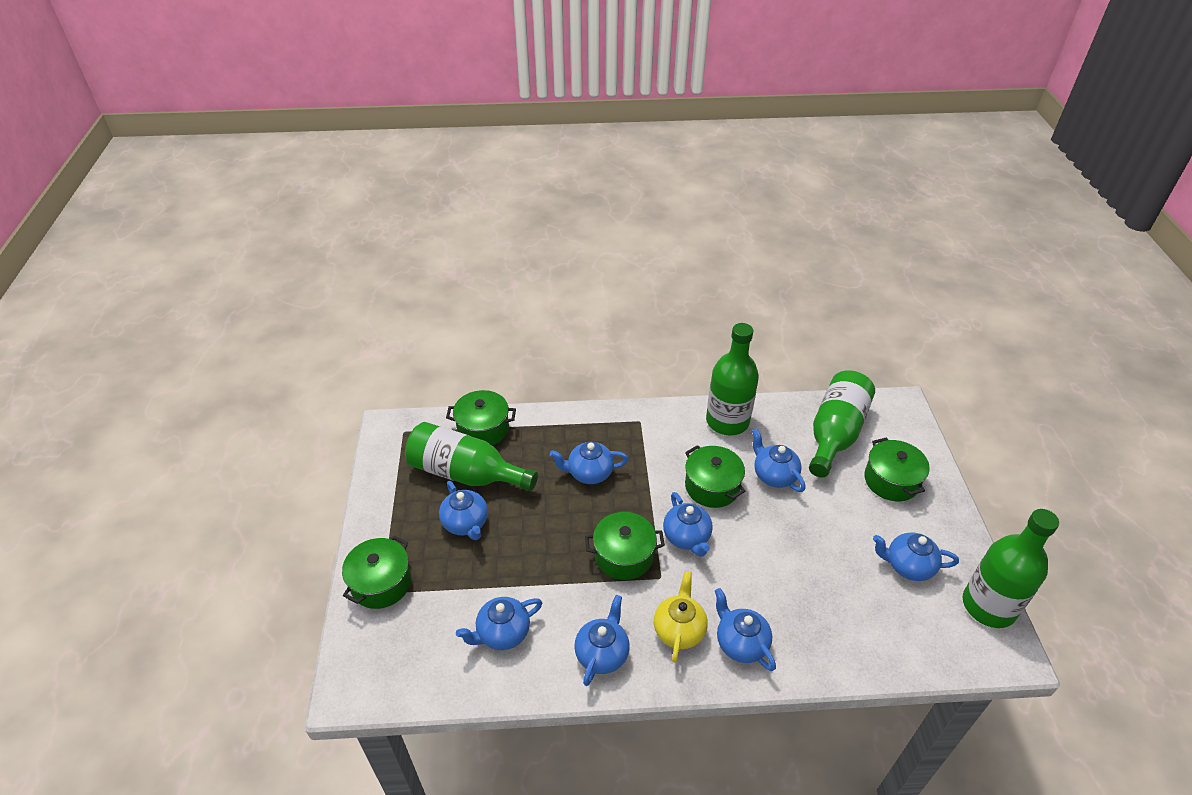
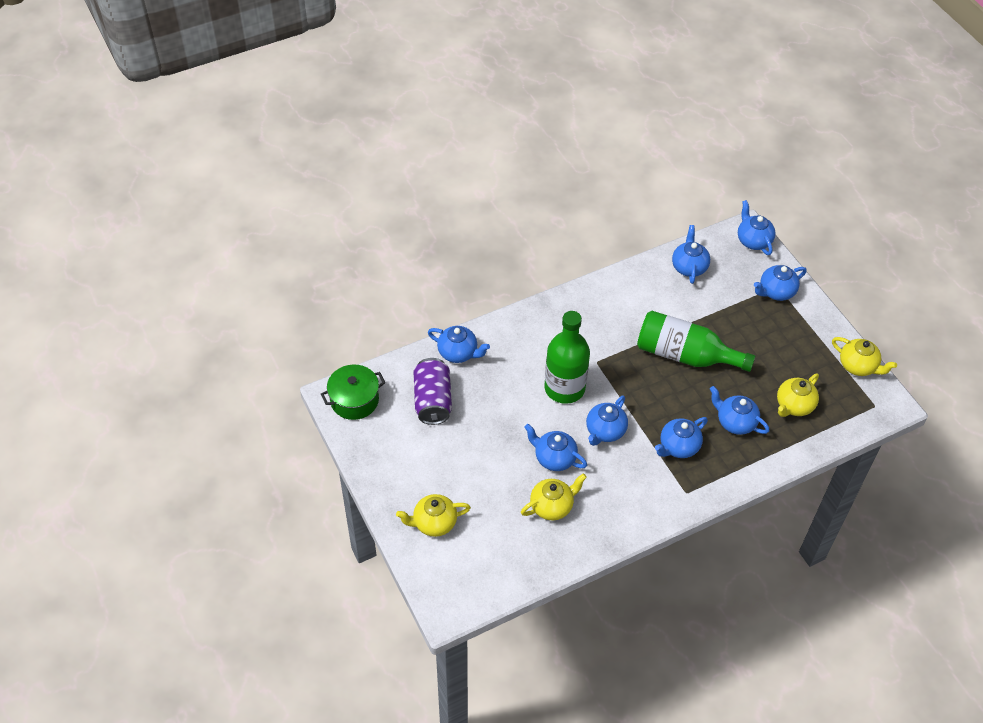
green bottle: 4 -> 2
green pot: 5 -> 1
purple can: 0 -> 1
yellow teapot: 1 -> 4

